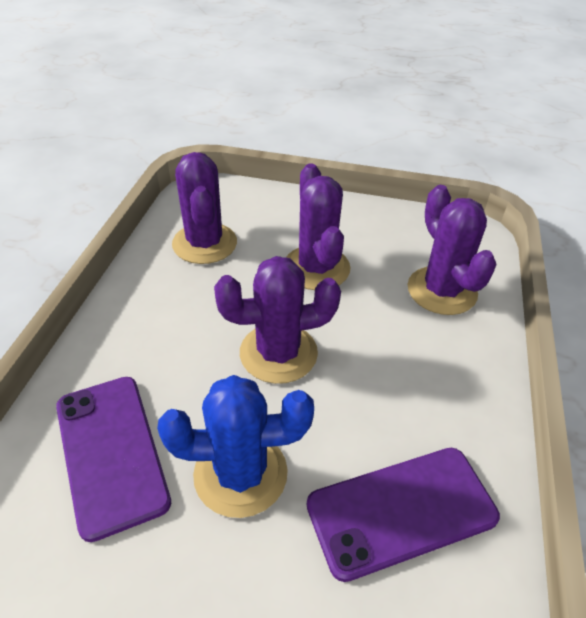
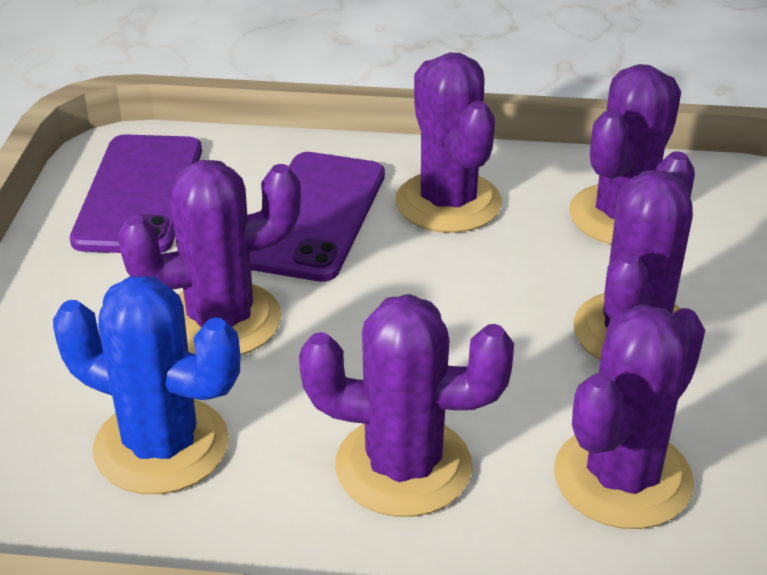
purple cactus: 4 -> 6

